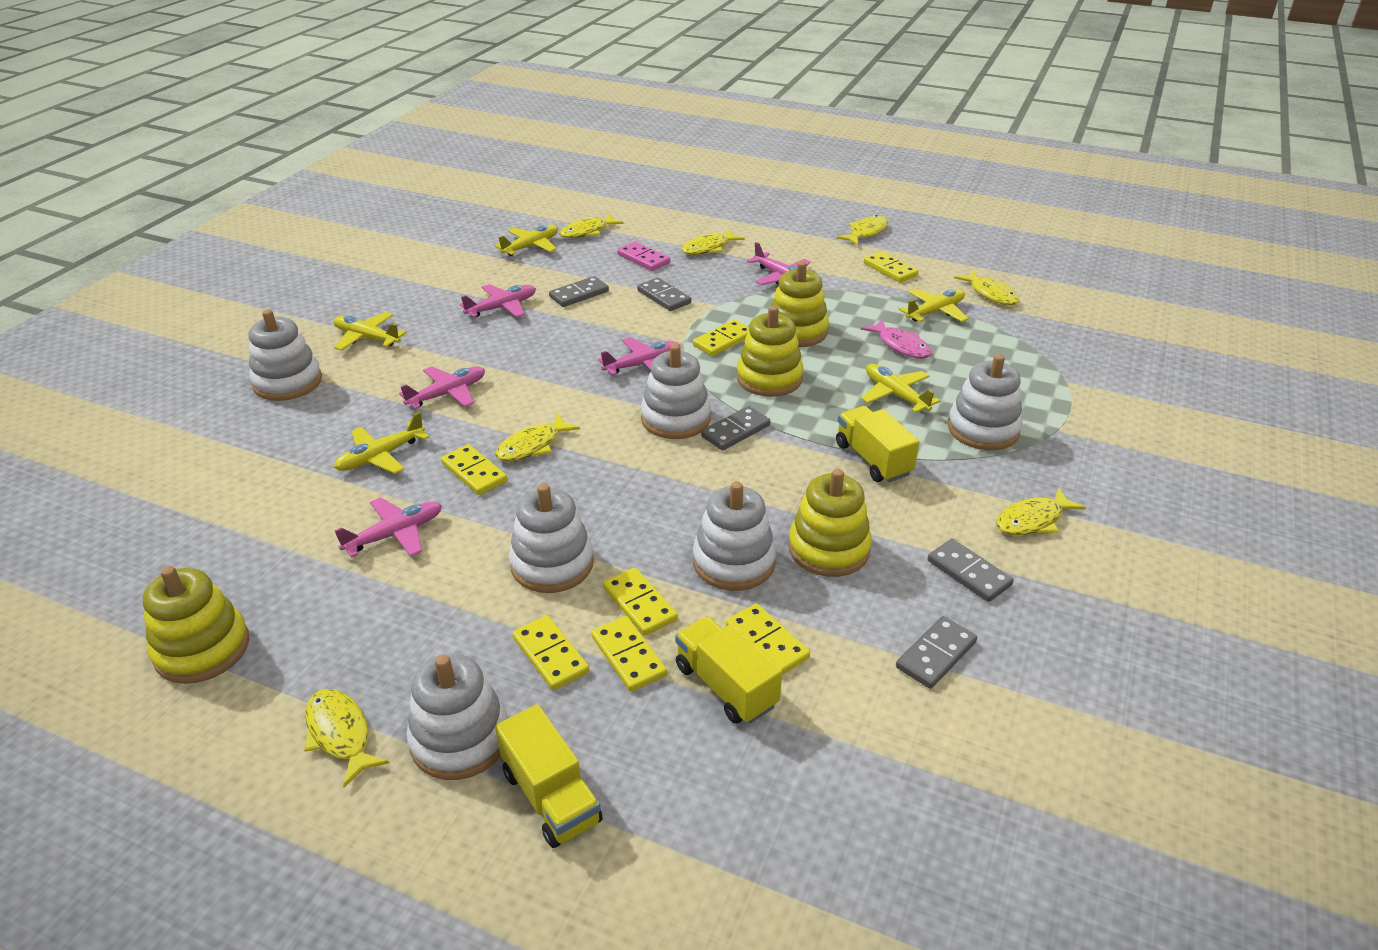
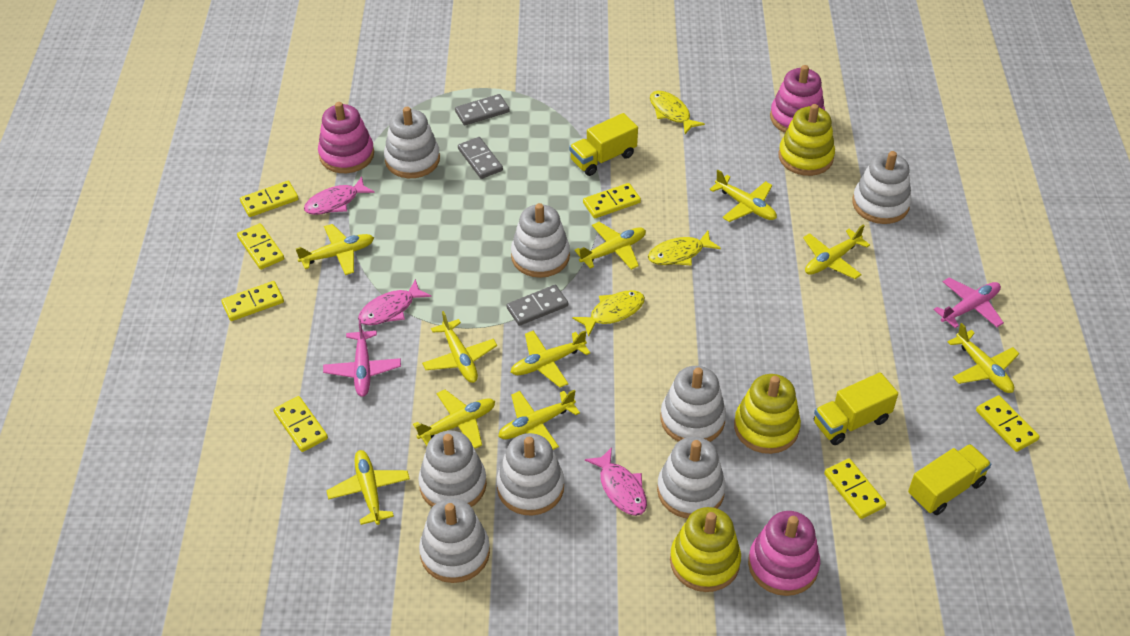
grey domino: 5 -> 3
pink domino: 1 -> 0
pink fish: 1 -> 3
pink plane: 5 -> 2
pink stacking toy: 0 -> 3
white stacking toy: 6 -> 8
yellow fish: 7 -> 3
yellow plane: 5 -> 10
yellow stacking toy: 4 -> 3

